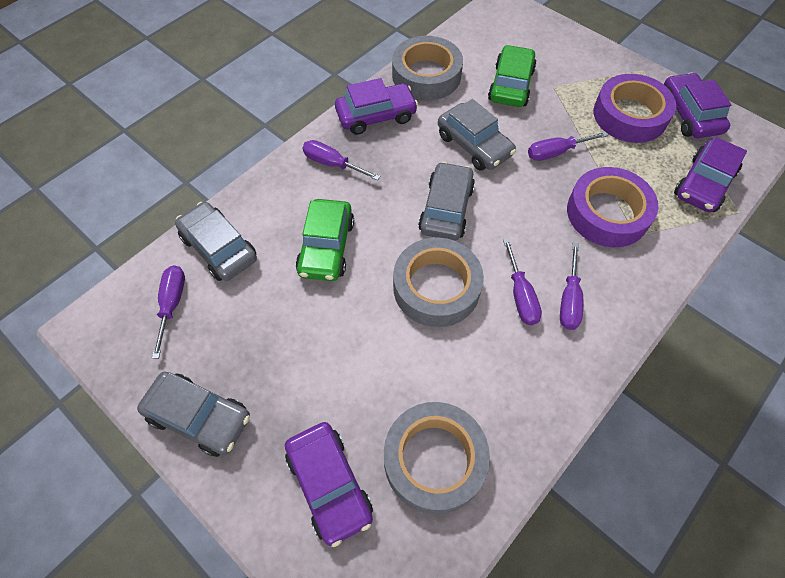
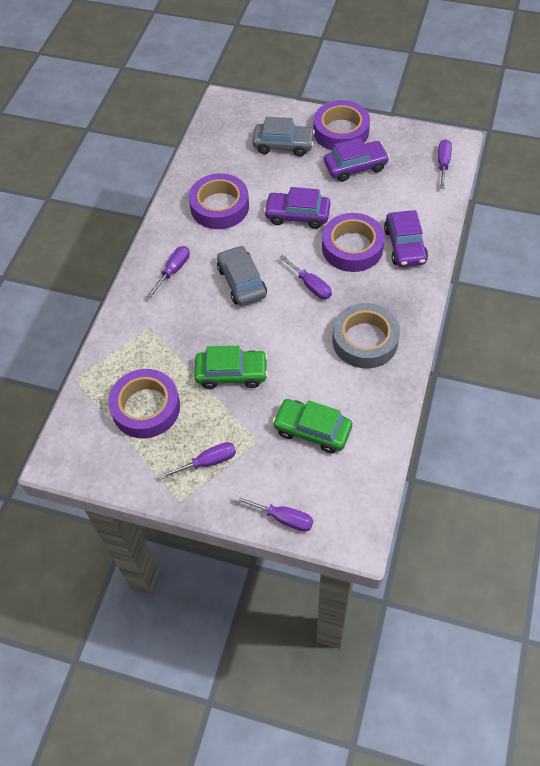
grey car: 4 -> 2
grey tape: 3 -> 1
purple car: 4 -> 3
purple tape: 2 -> 4

